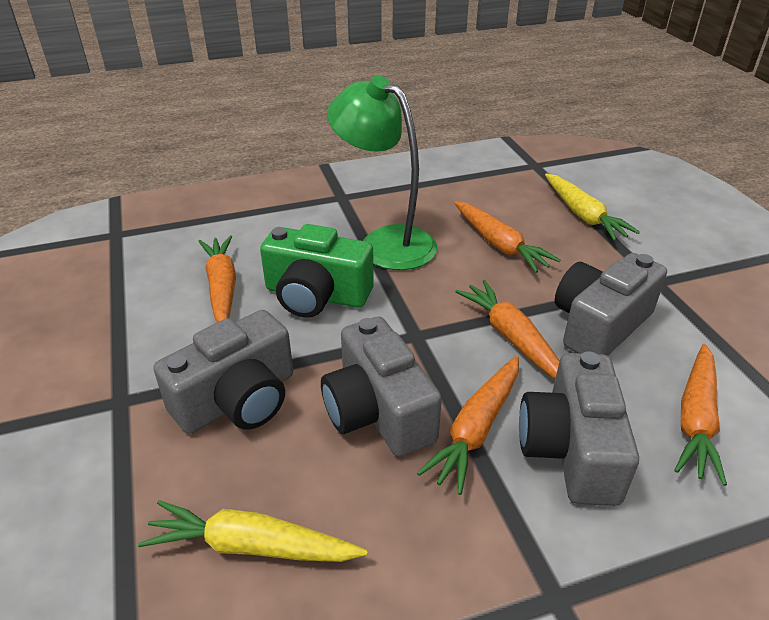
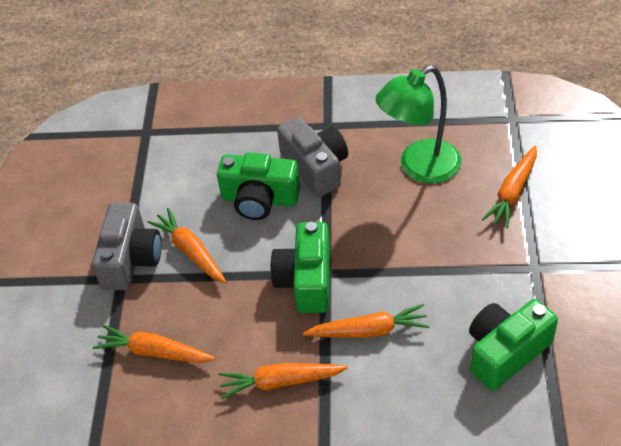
green camera: 1 -> 3
grey camera: 4 -> 2
yellow carrot: 2 -> 0

